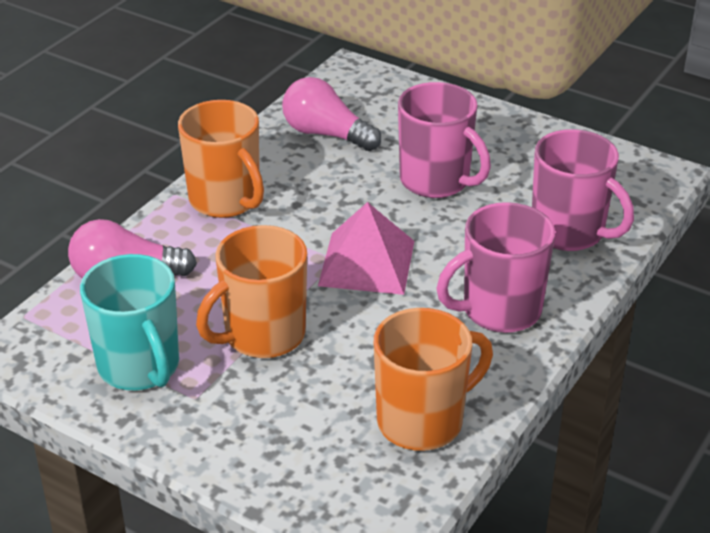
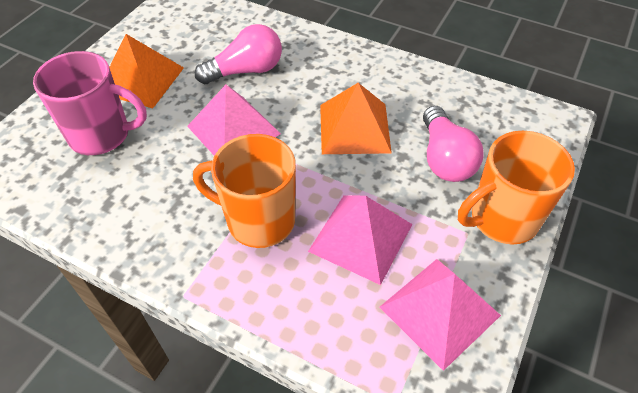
orange mug: 3 -> 2
orange pyramid: 0 -> 2
pink mug: 3 -> 1
pink pyramid: 1 -> 3
turquoise mug: 1 -> 0

